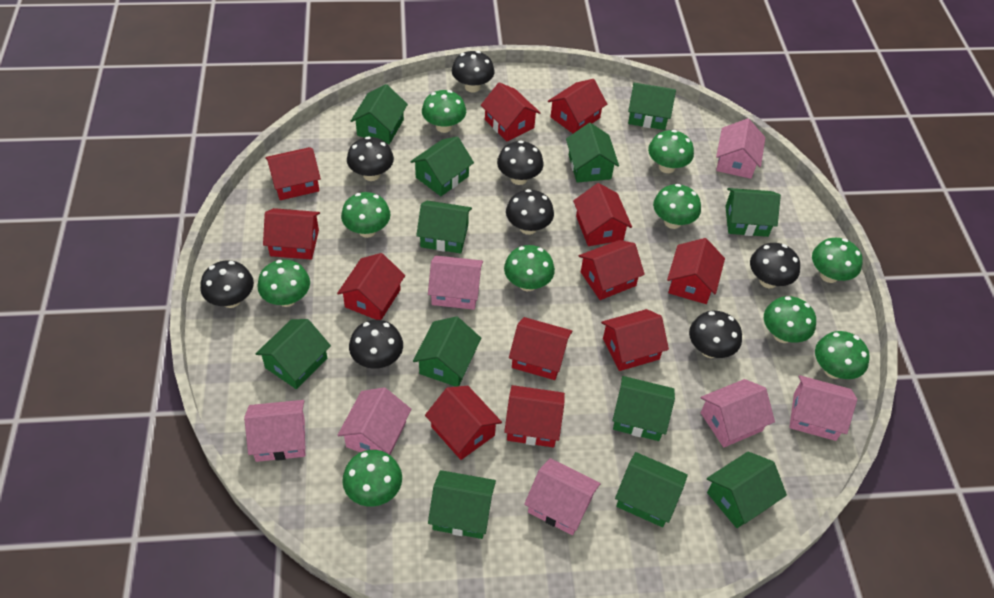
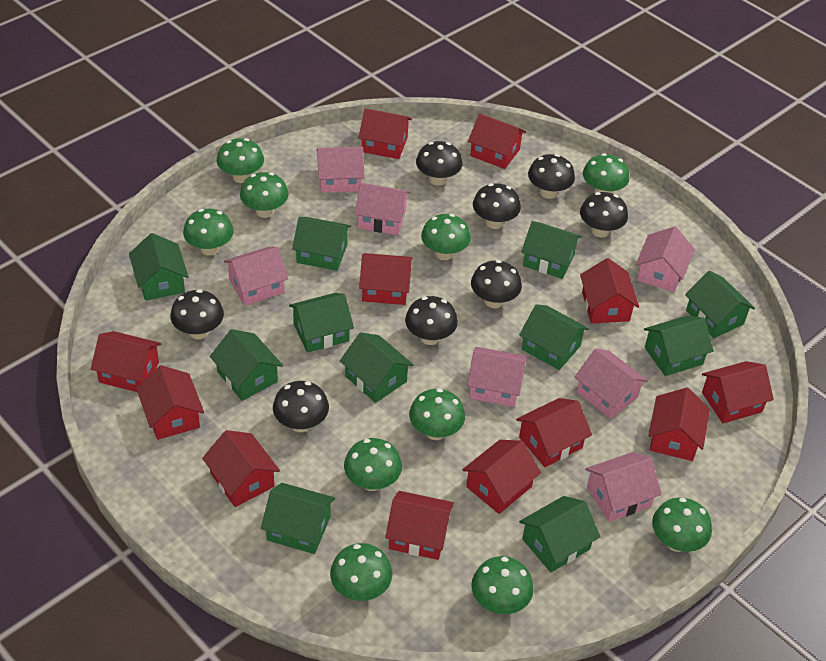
green house: 12 -> 11

